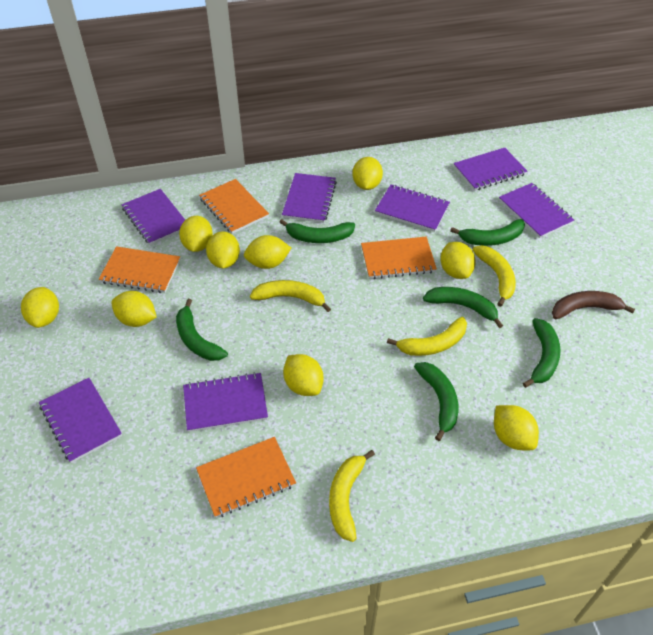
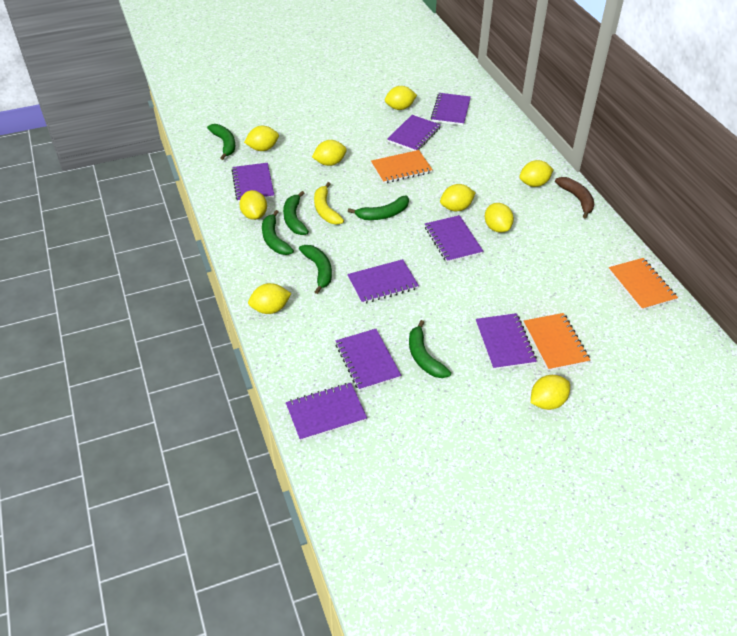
orange notebook: 4 -> 3
purple notebook: 7 -> 8
yellow banana: 4 -> 1

